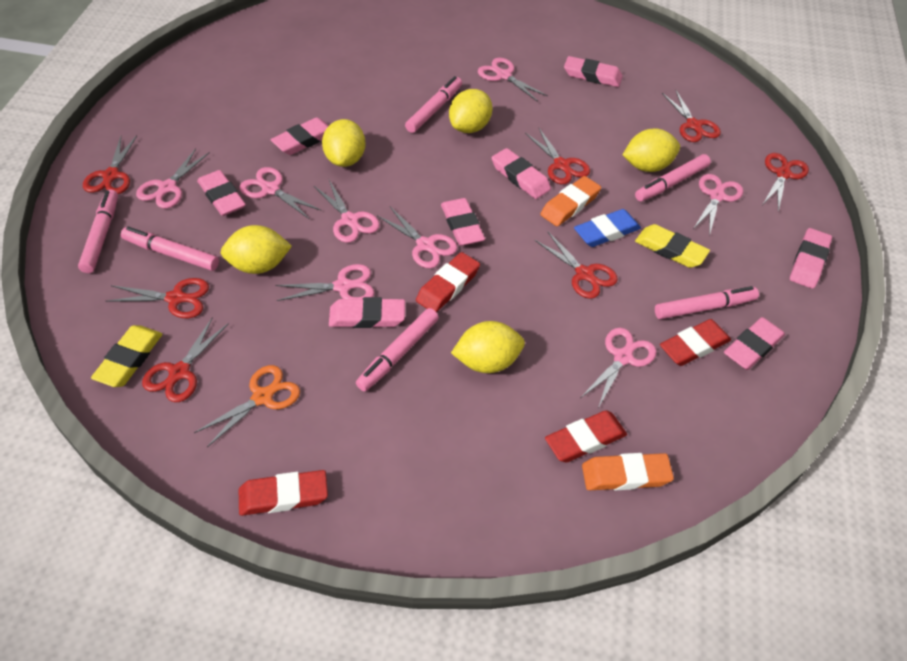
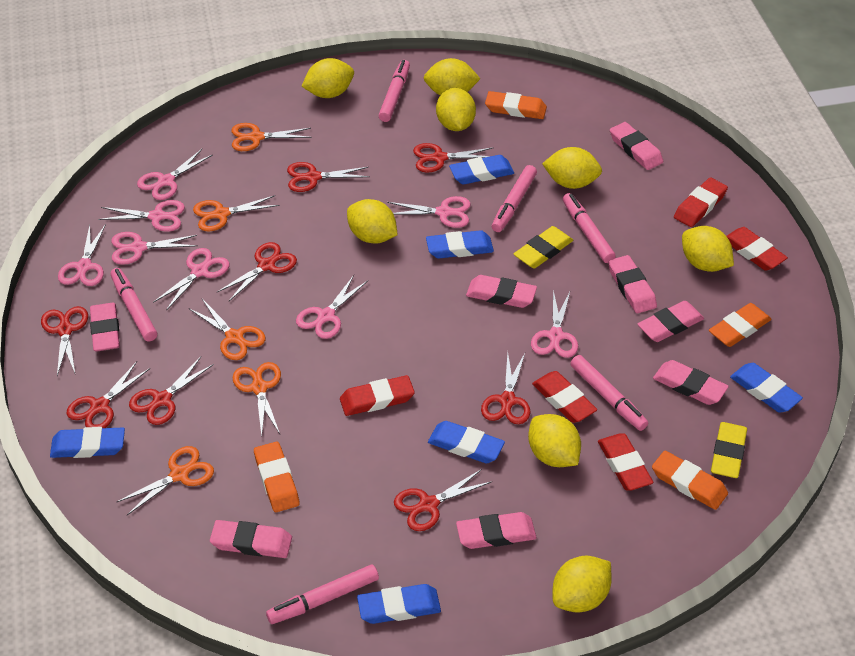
blue eraser: 1 -> 6
orange eraser: 2 -> 4
orange scissors: 1 -> 5
red eraser: 4 -> 5
red scissors: 7 -> 8
yellow lemon: 5 -> 8

